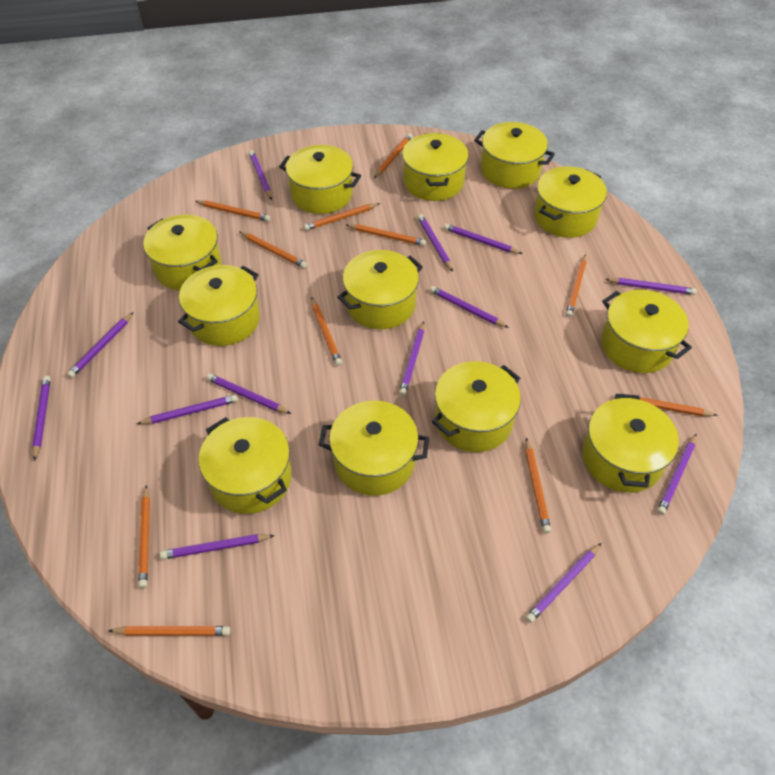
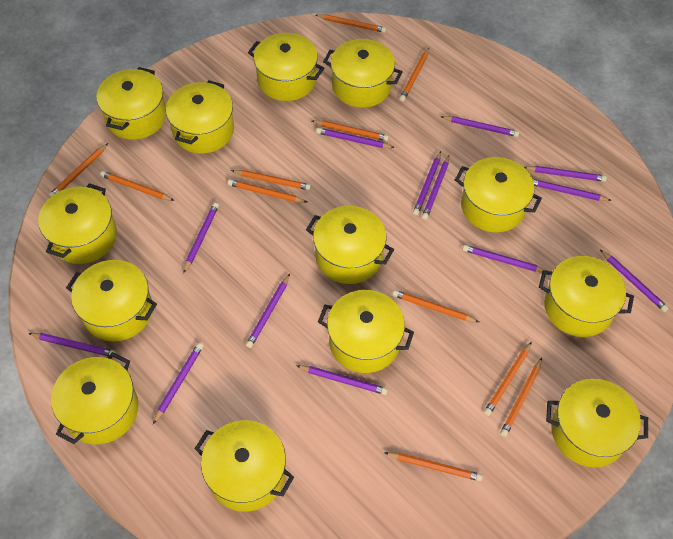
yellow pot: 12 -> 13

